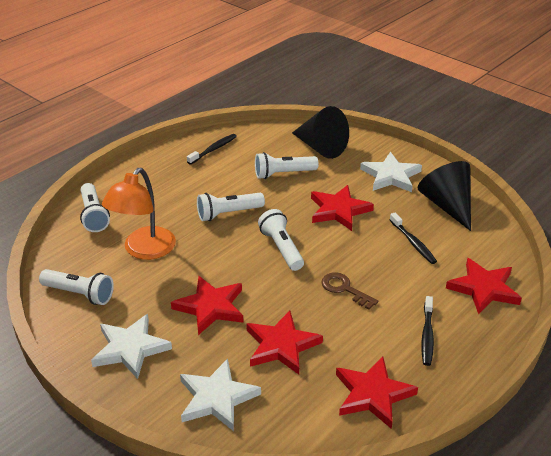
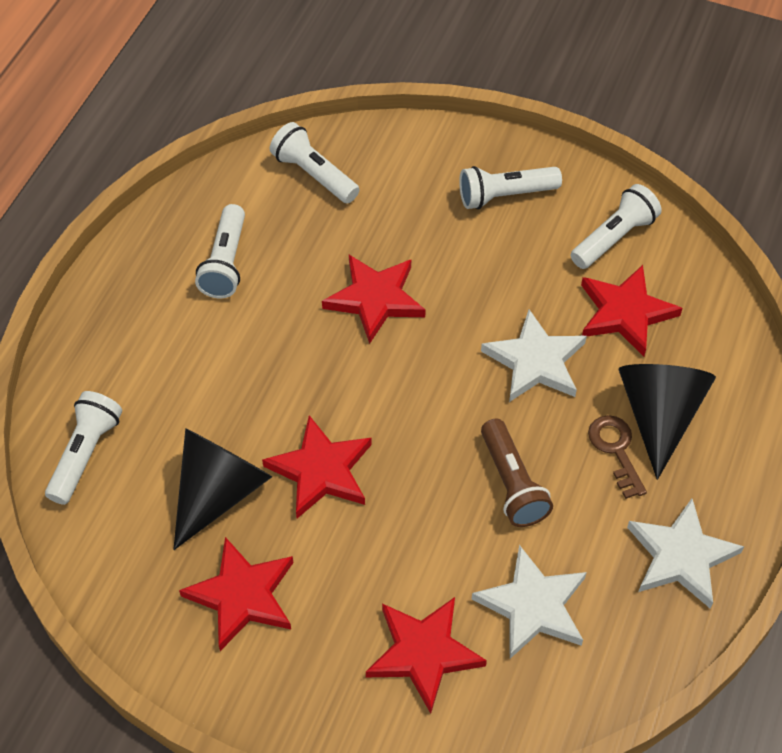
black toothbrush: 3 -> 0
brown flashlight: 0 -> 1
orange lamp: 1 -> 0

